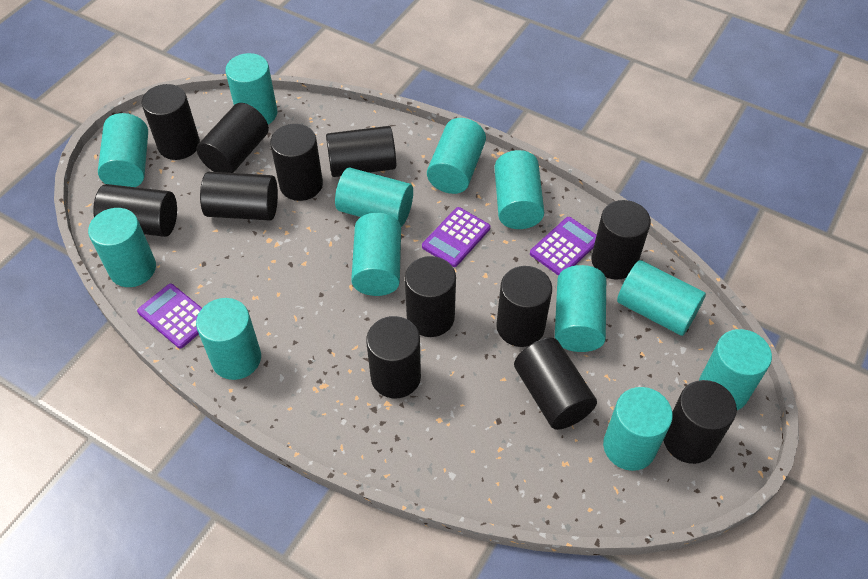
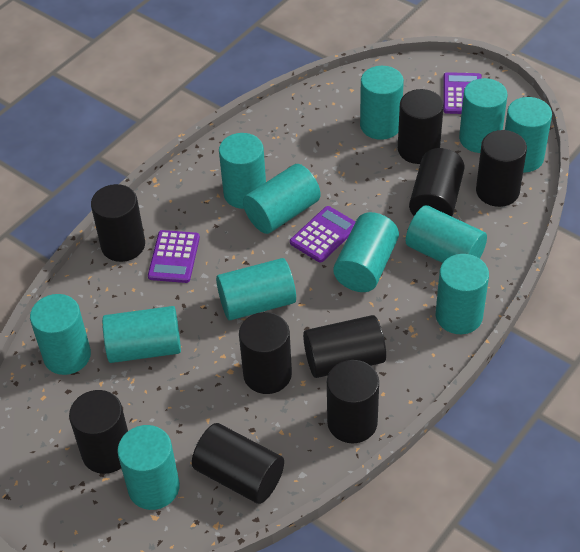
black cylinder: 12 -> 9

